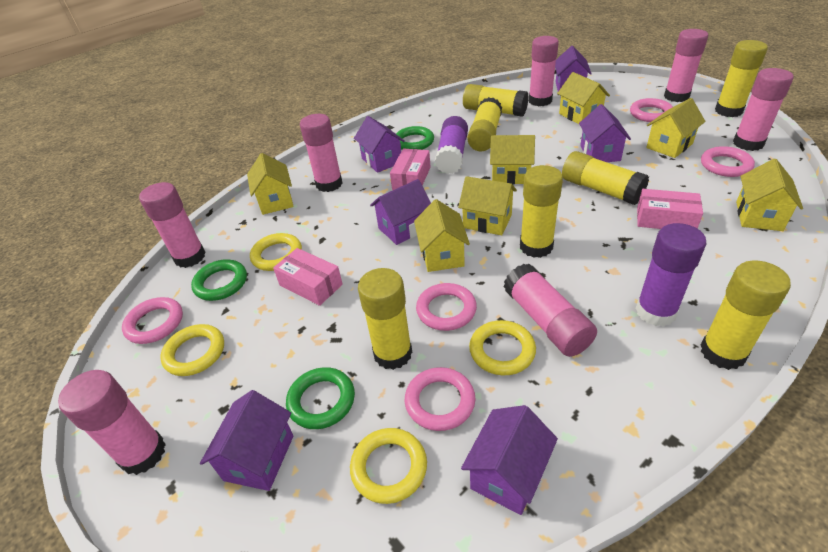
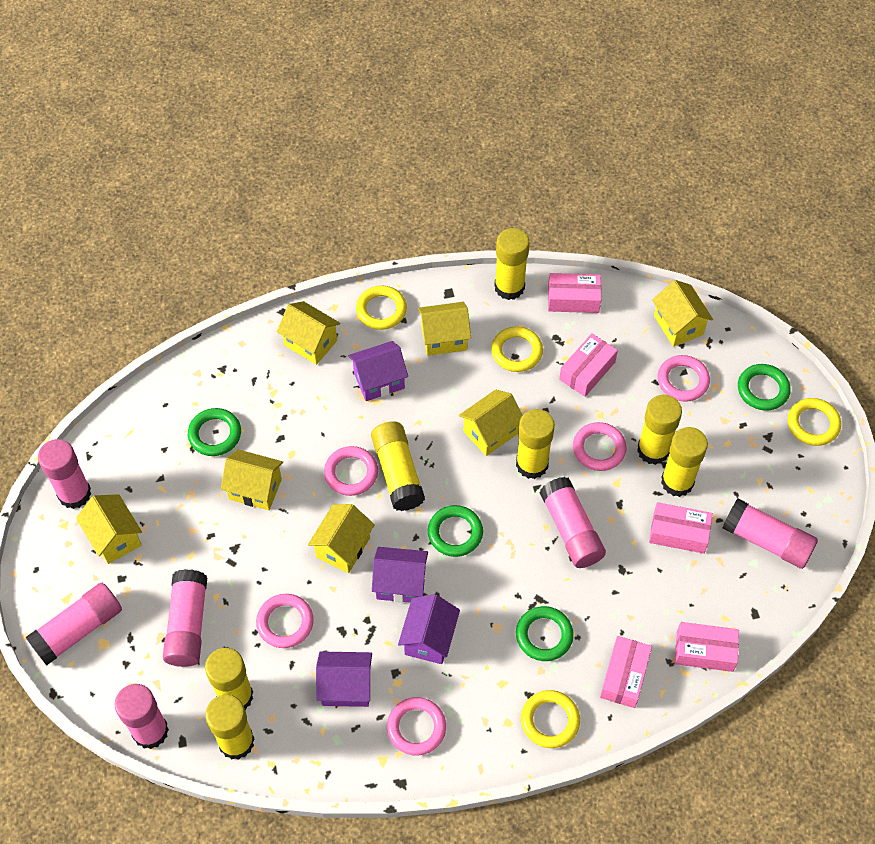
green ring: 3 -> 4
pink box: 3 -> 5
pink glue stick: 7 -> 6
purple glue stick: 2 -> 0
purple house: 6 -> 4

